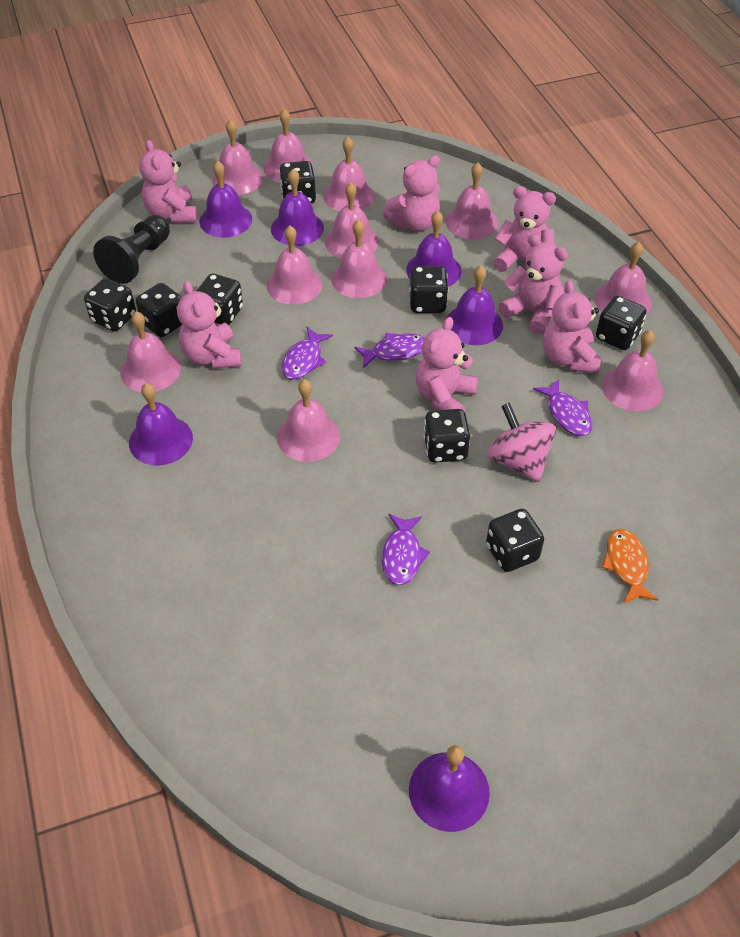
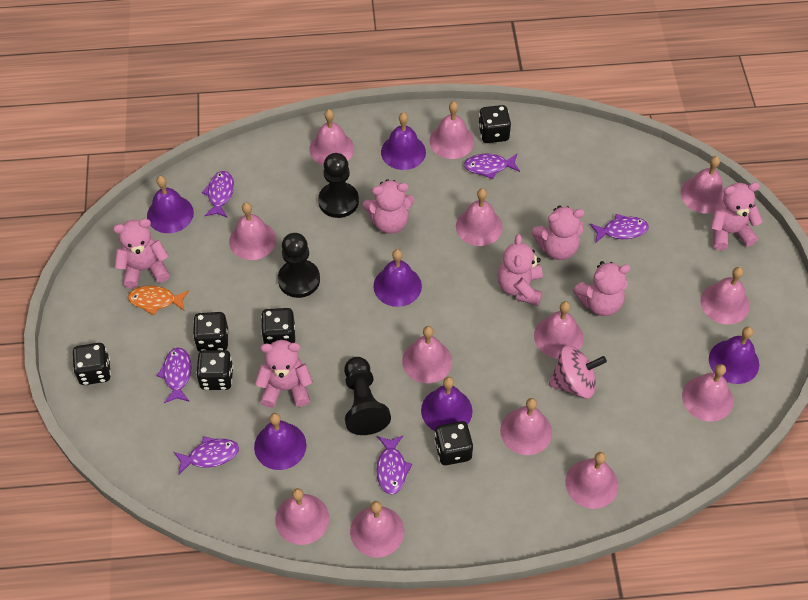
black dice: 8 -> 6
black pawn: 1 -> 3
pink bell: 11 -> 13
purple fish: 4 -> 6

